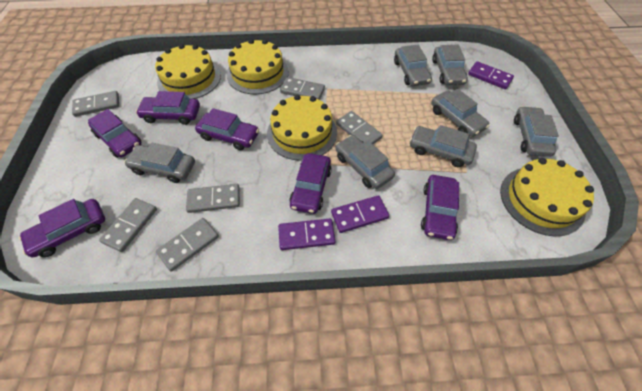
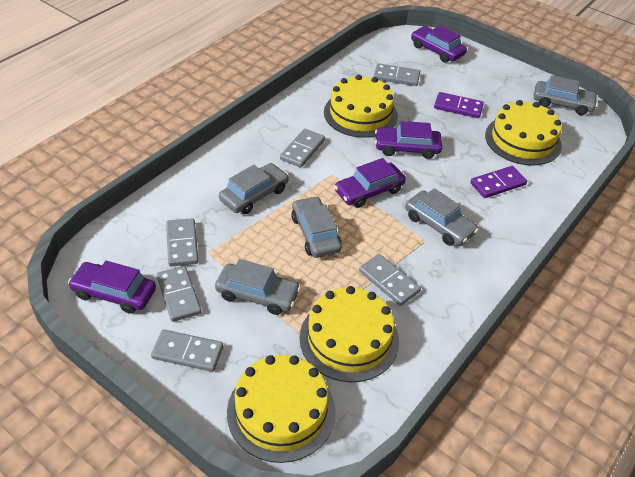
grey car: 7 -> 5
purple car: 6 -> 4
purple domino: 3 -> 2

